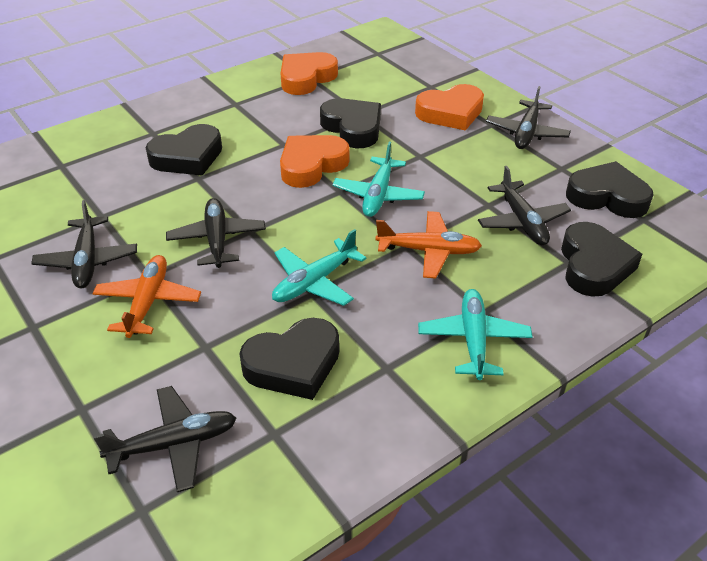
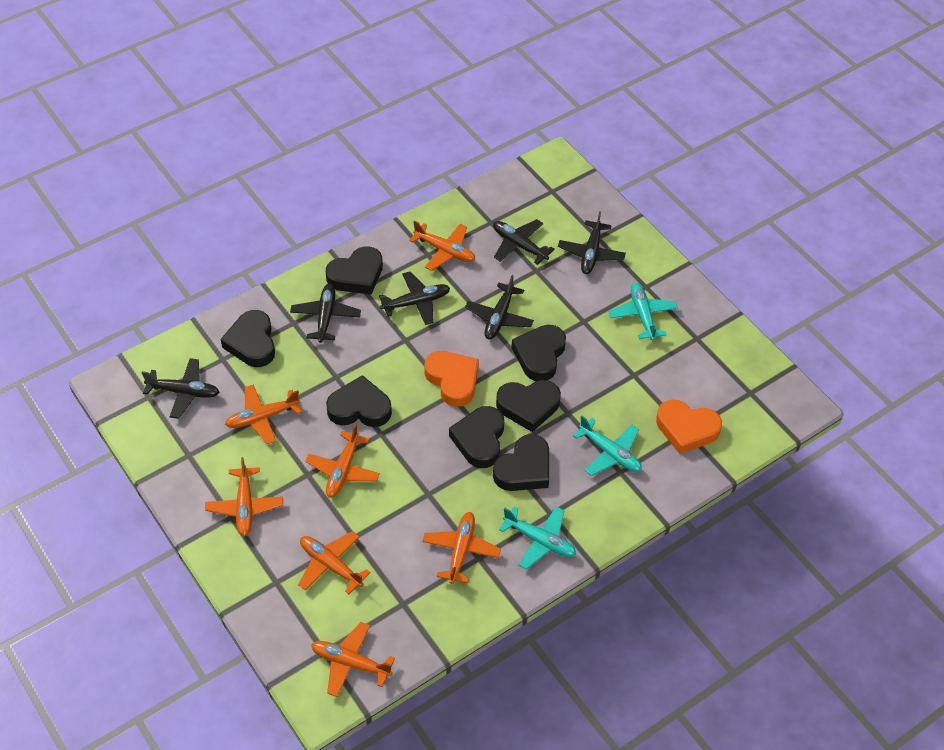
black heart: 5 -> 7
black plane: 5 -> 6
orange heart: 3 -> 2
orange plane: 2 -> 7

